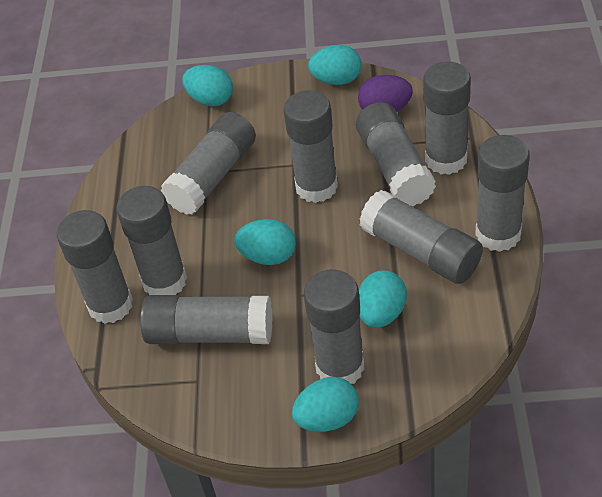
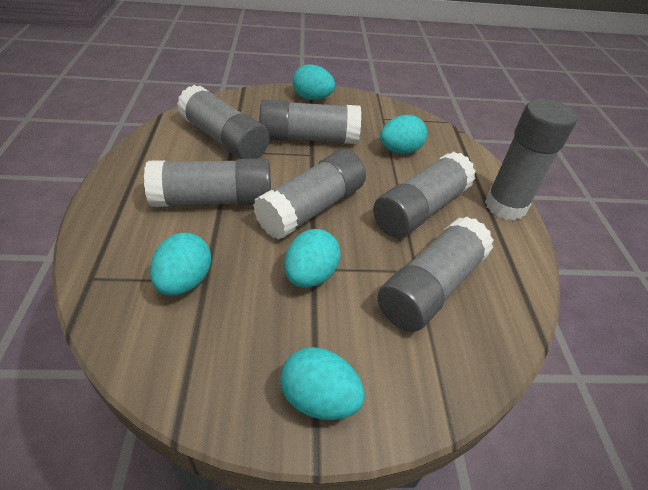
grey glue stick: 10 -> 7
purple egg: 1 -> 0

